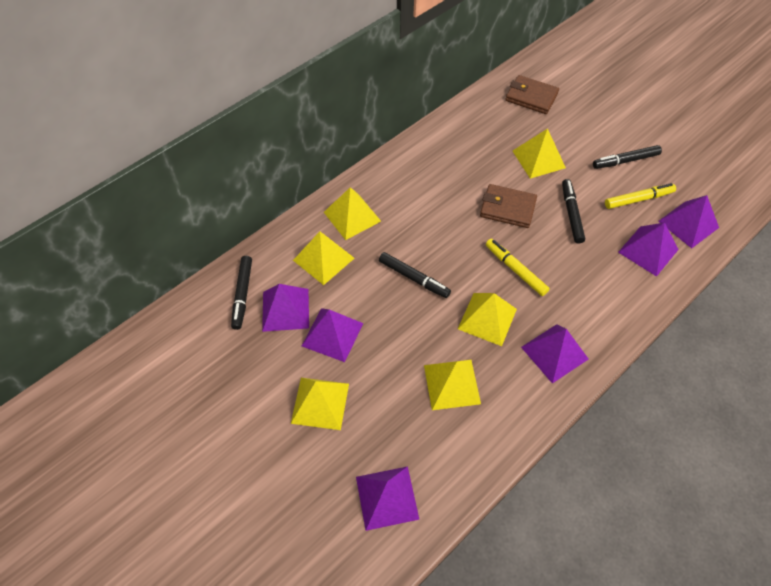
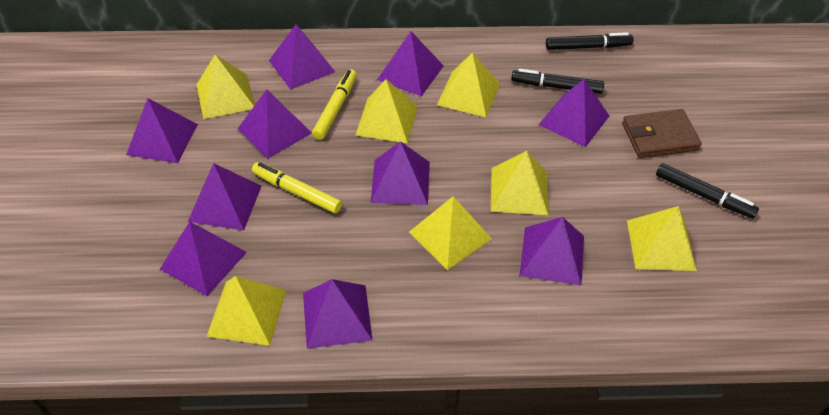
black marker: 4 -> 3
brown wallet: 2 -> 1
purple pyramid: 6 -> 10
yellow pyramid: 6 -> 7

